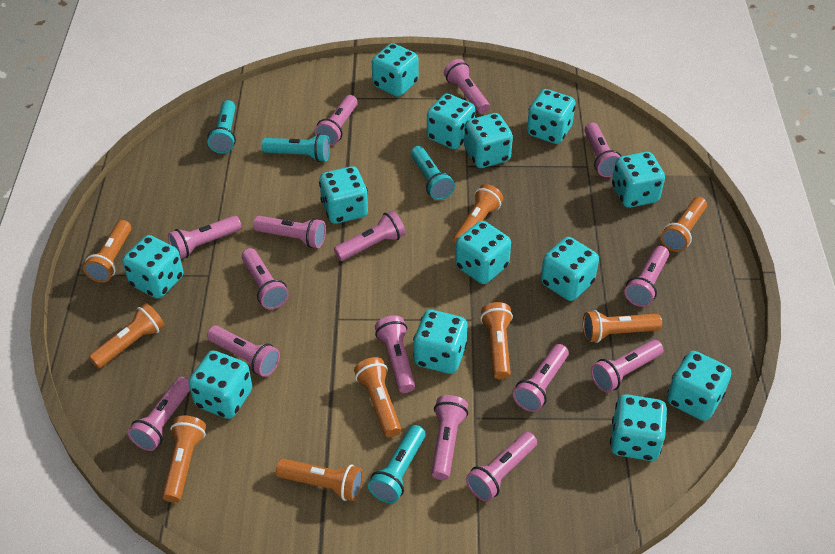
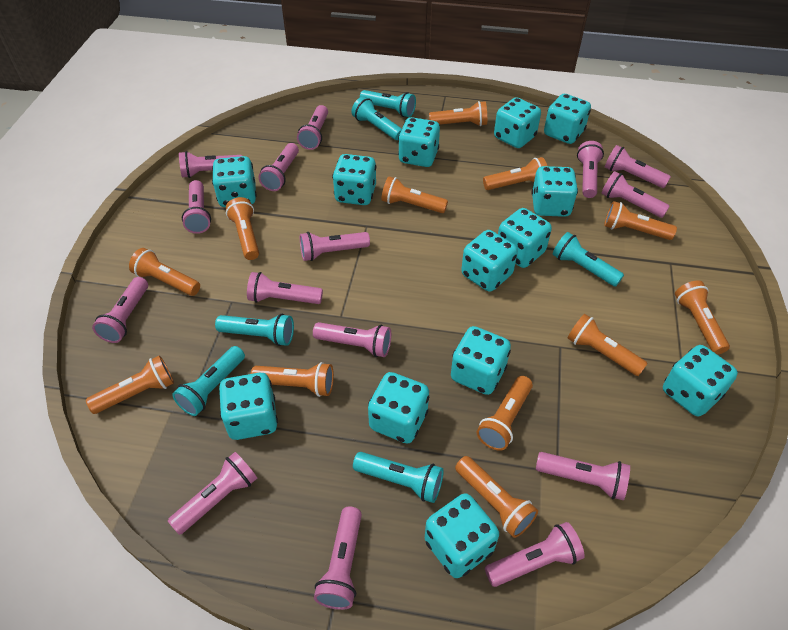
orange flashlight: 9 -> 12
turquoise flashlight: 4 -> 6

